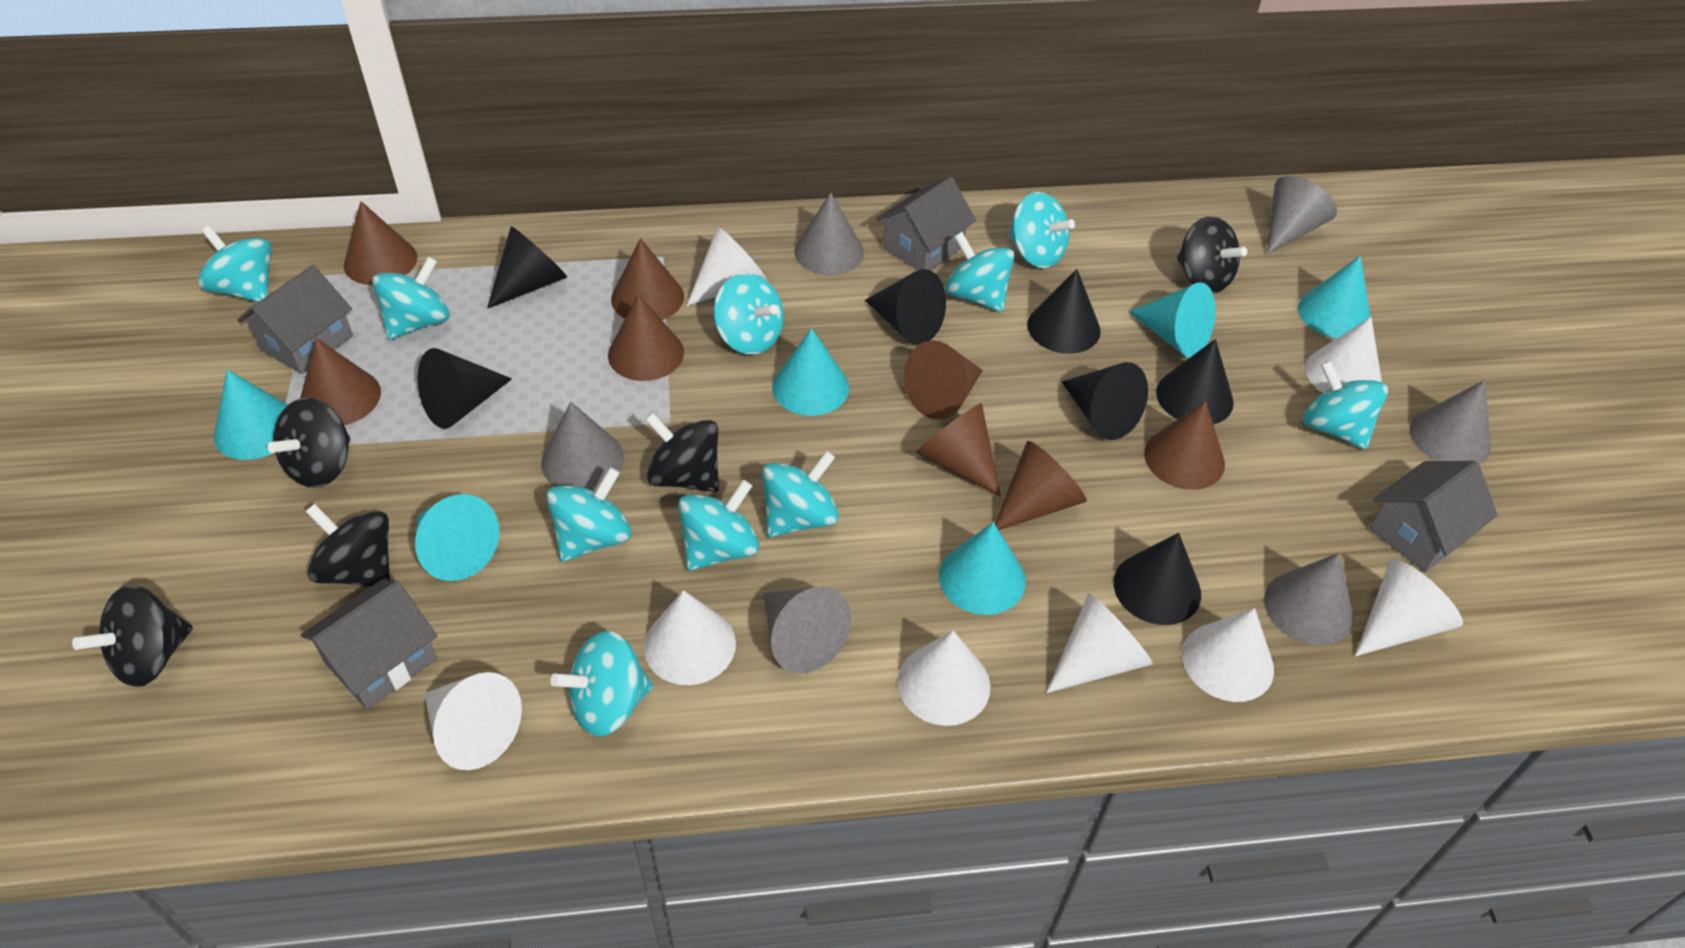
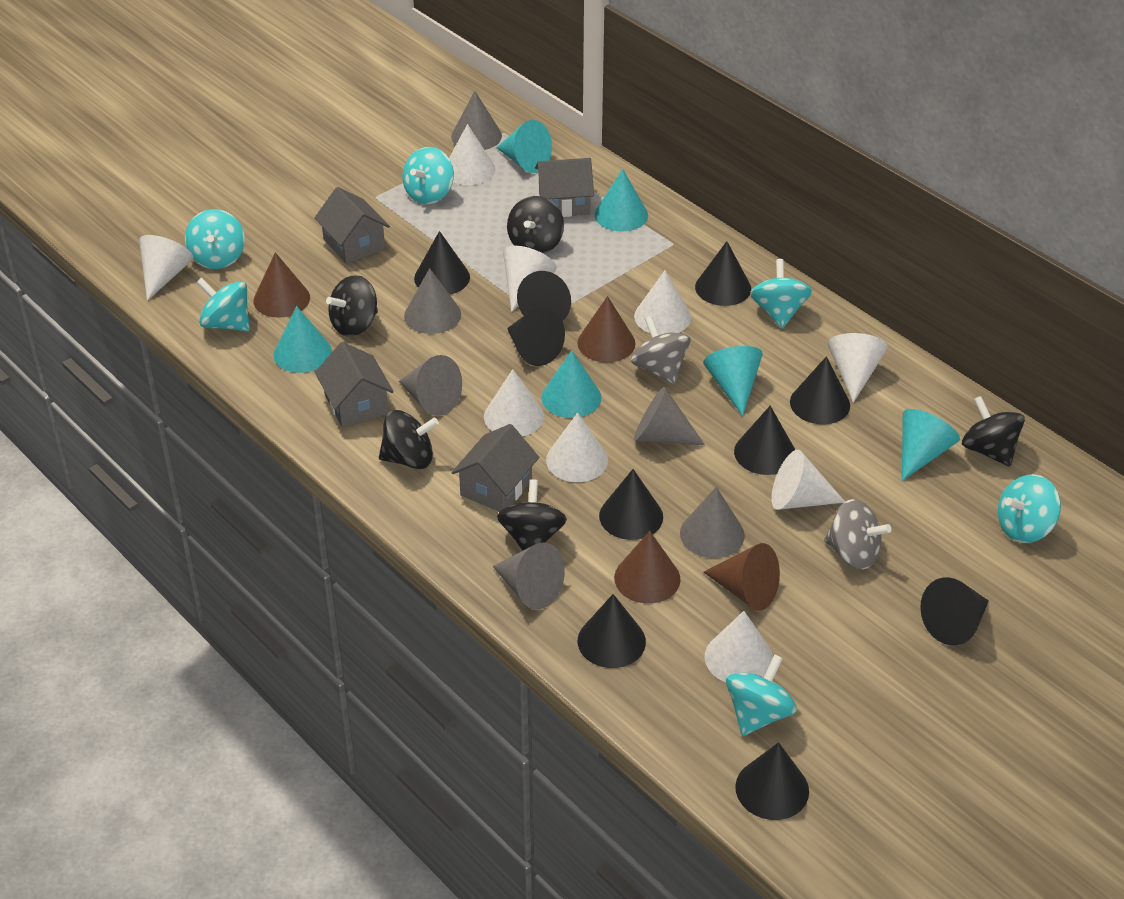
black cone: 7 -> 10
brown cone: 8 -> 4
grey spinning top: 0 -> 2
turquoise spinning top: 10 -> 6
white cone: 8 -> 9

